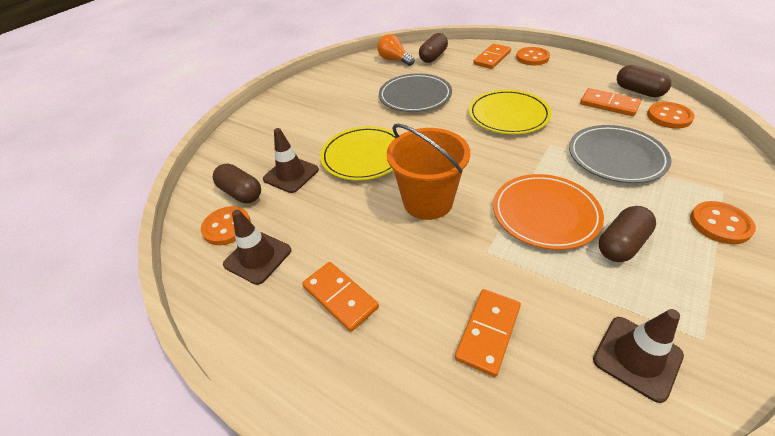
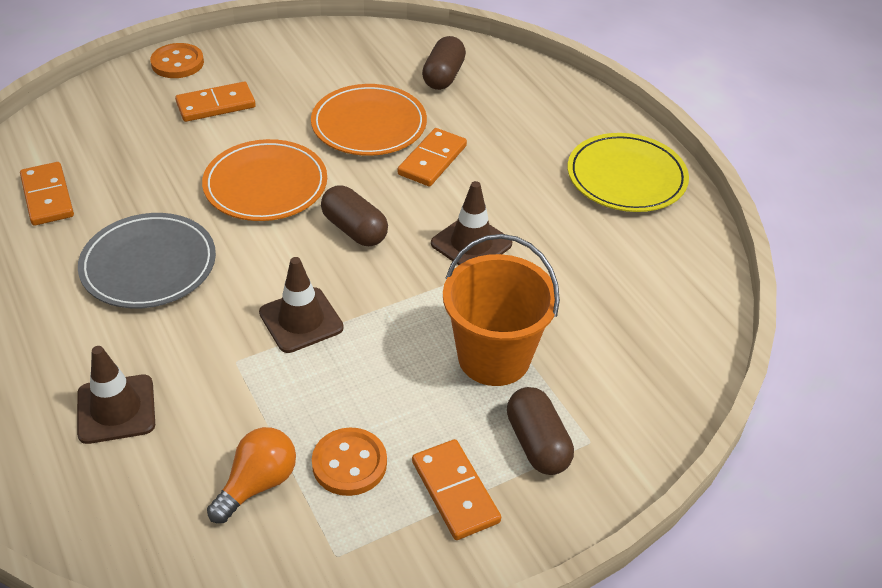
brown capsule: 4 -> 3
grey plate: 2 -> 1
orange button: 4 -> 2
orange plate: 1 -> 2
yellow plate: 2 -> 1

